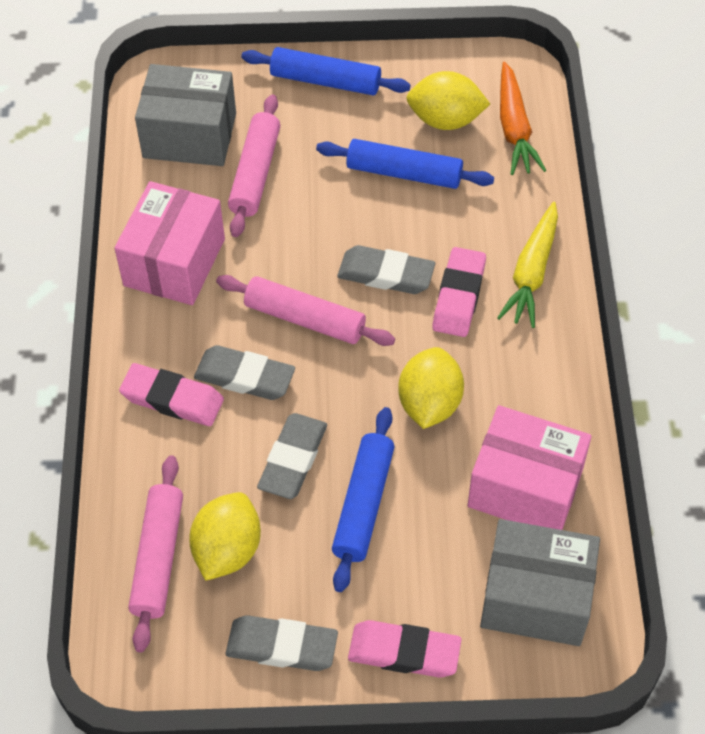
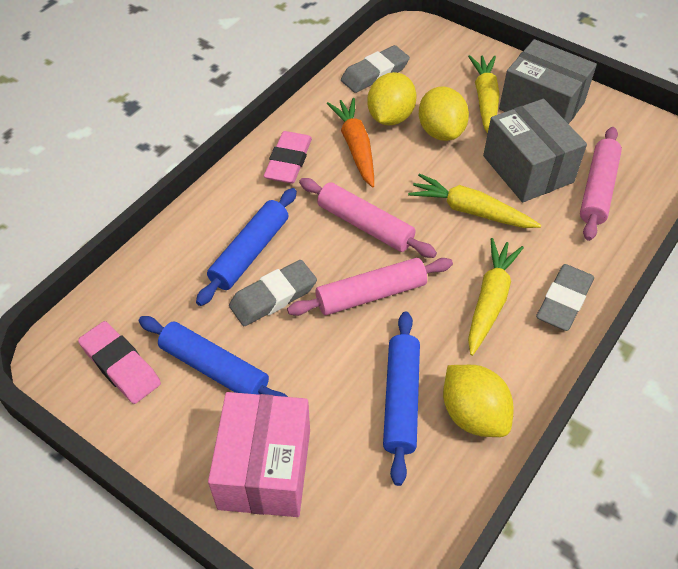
grey eraser: 4 -> 3
pink box: 2 -> 1
pink eraser: 3 -> 2
yellow carrot: 1 -> 3

